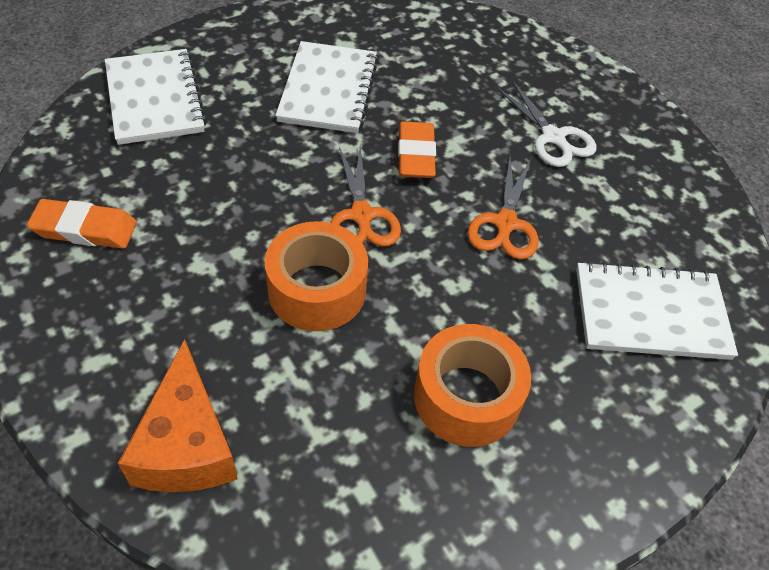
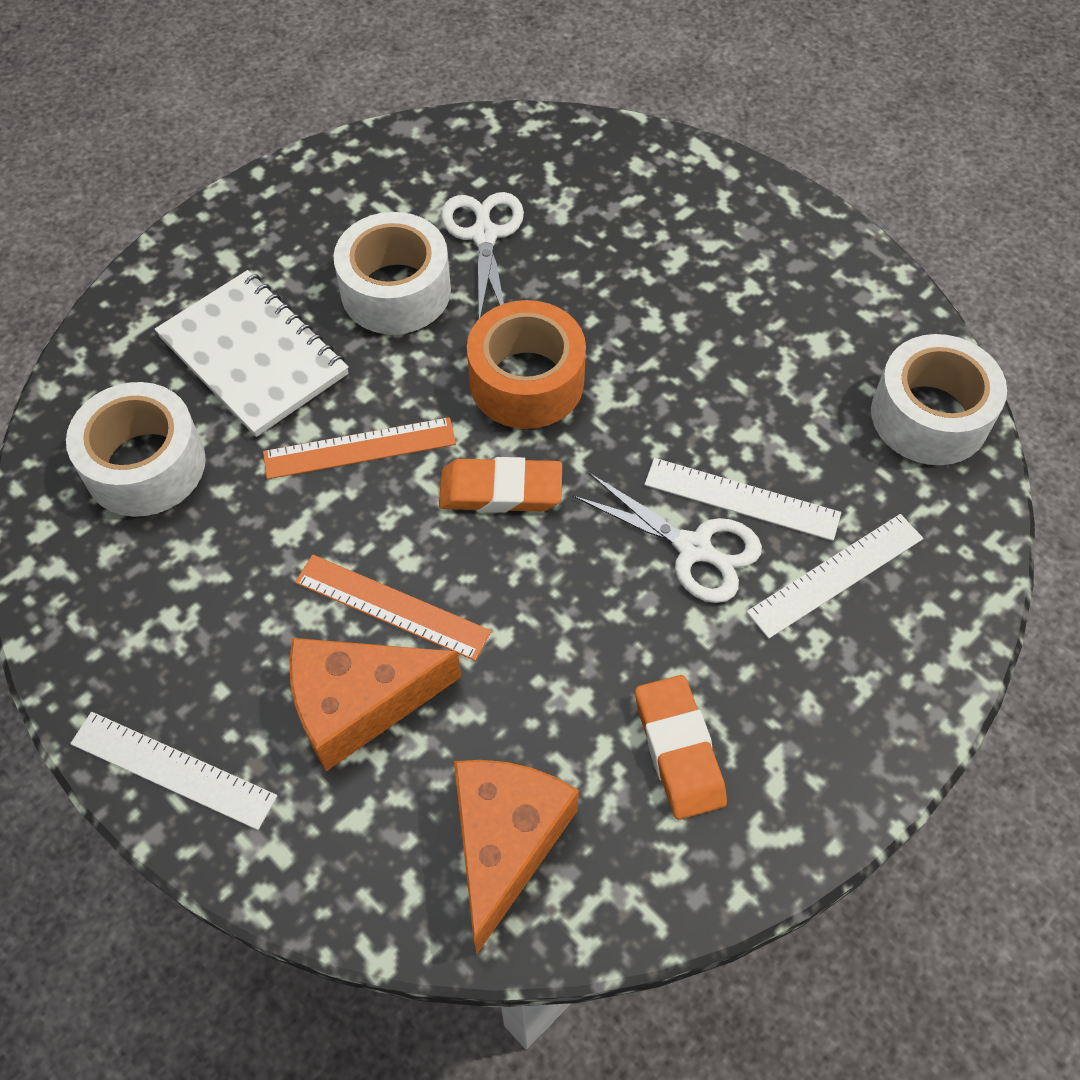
orange cheese: 1 -> 2
orange ruler: 0 -> 2
orange scissors: 2 -> 0
orange tape: 2 -> 1
white notebook: 3 -> 1
white ruler: 0 -> 3
white scissors: 1 -> 2
white tape: 0 -> 3

